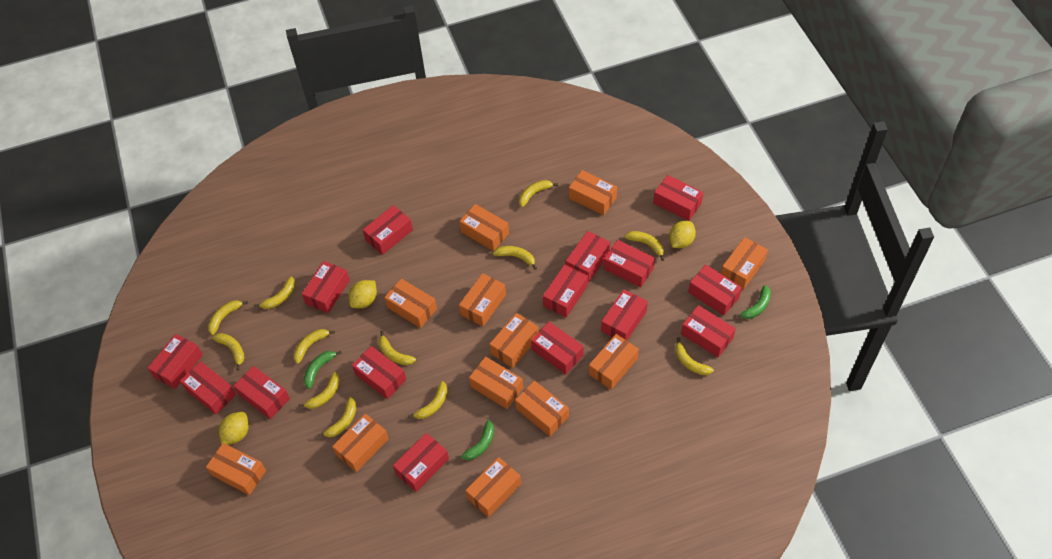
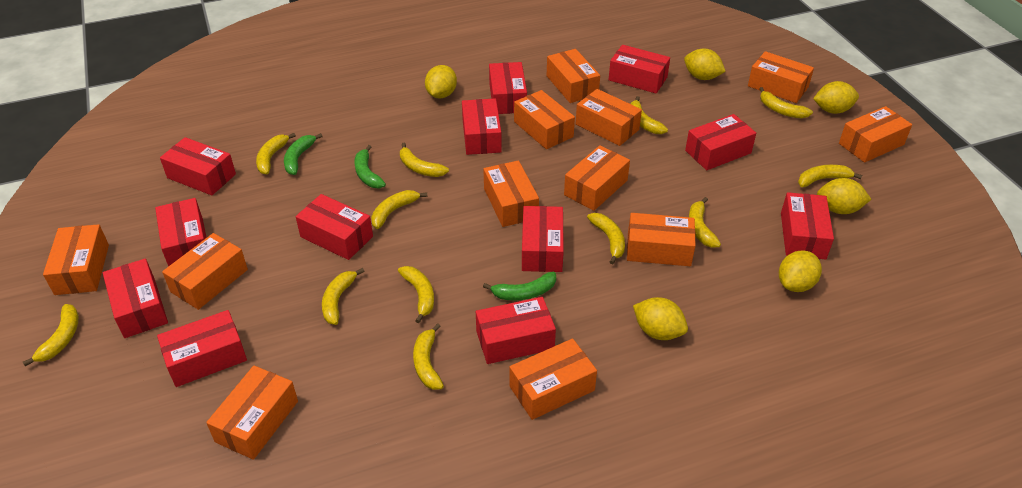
red box: 15 -> 12
yellow lemon: 3 -> 6

